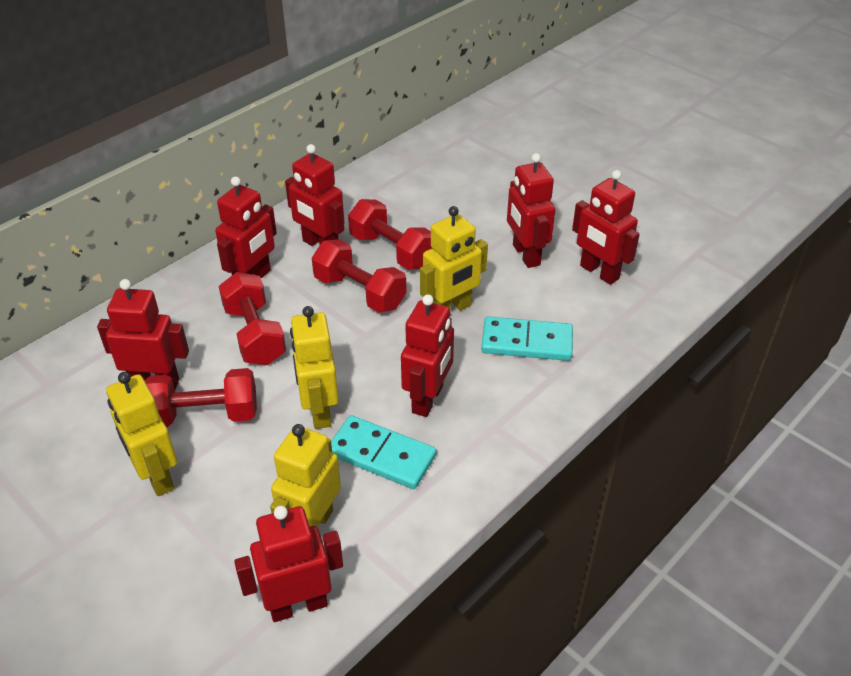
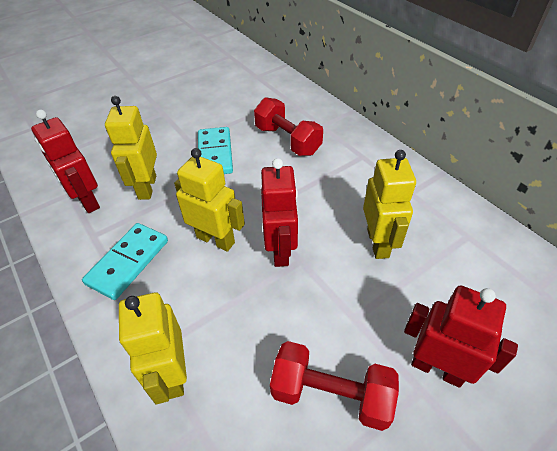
red dumbbell: 4 -> 2
red robot: 7 -> 3

